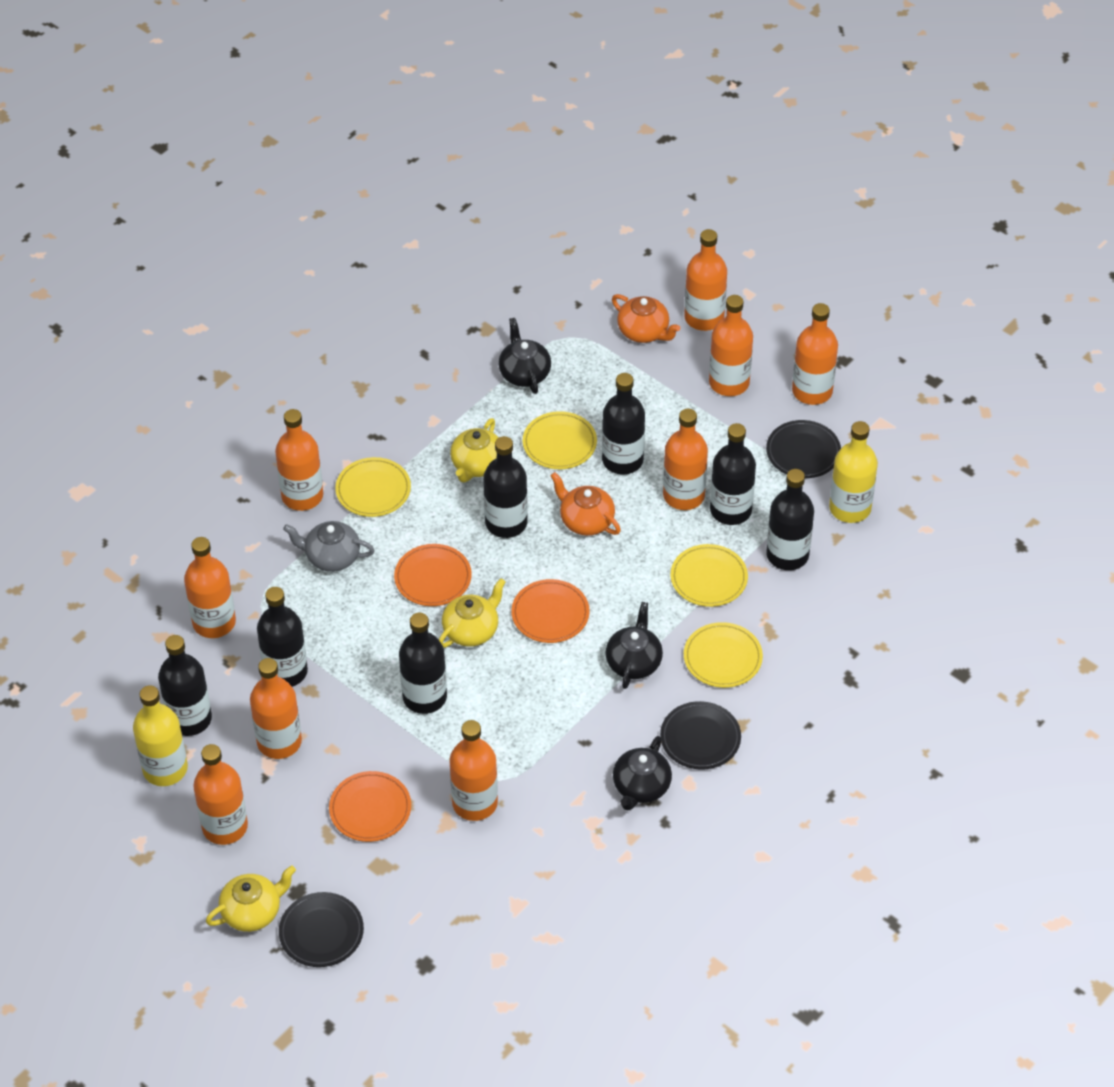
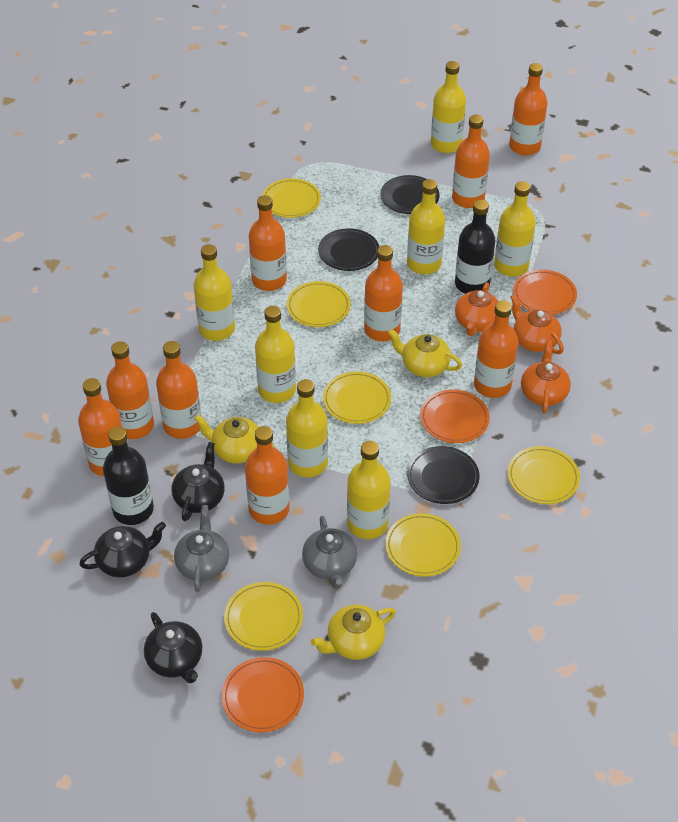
black bottle: 7 -> 2
grey teapot: 1 -> 2
orange teapot: 2 -> 3
yellow bottle: 2 -> 7
yellow plate: 4 -> 6

